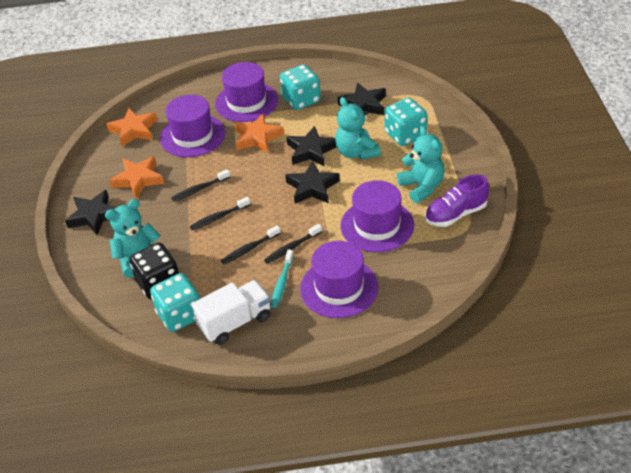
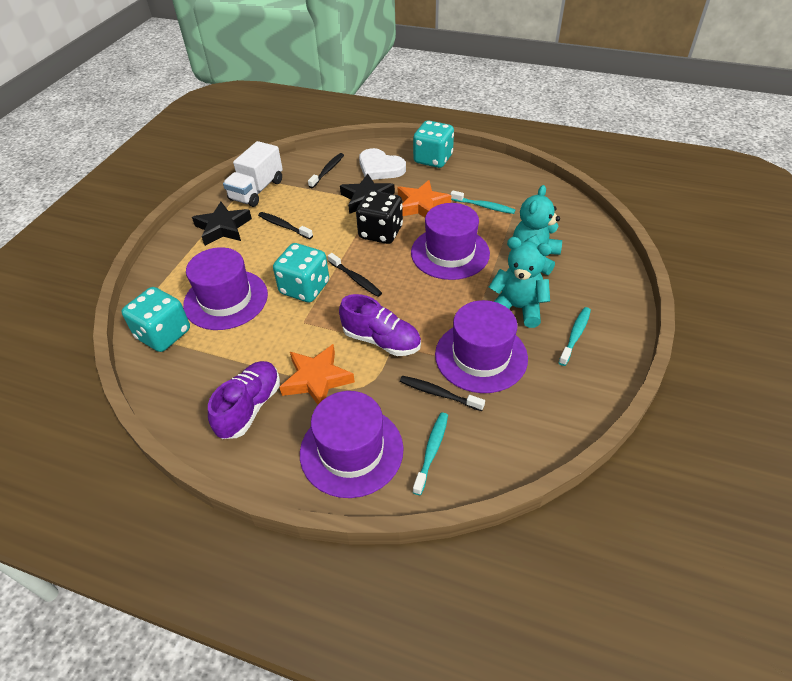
black star: 4 -> 2
orange star: 3 -> 2
purple shoe: 1 -> 2
turquoise teddy bear: 3 -> 2
turquoise toothbrush: 1 -> 3
white heart: 0 -> 1

